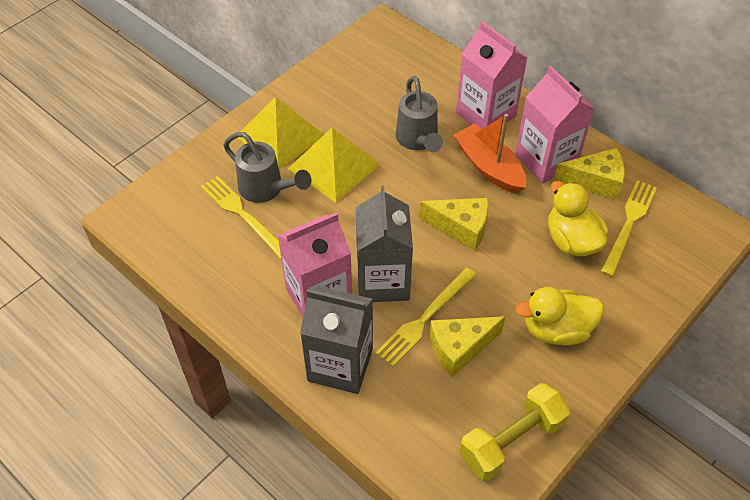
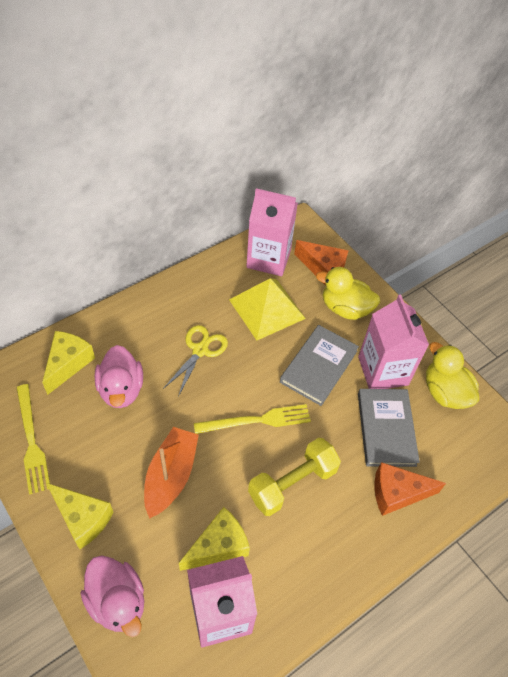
grey book: 0 -> 2
grey carton: 2 -> 0
grey watering can: 2 -> 0
orange cheese: 0 -> 2
pink duck: 0 -> 2
yellow fork: 3 -> 2
yellow pyramid: 2 -> 1
yellow scissors: 0 -> 1

